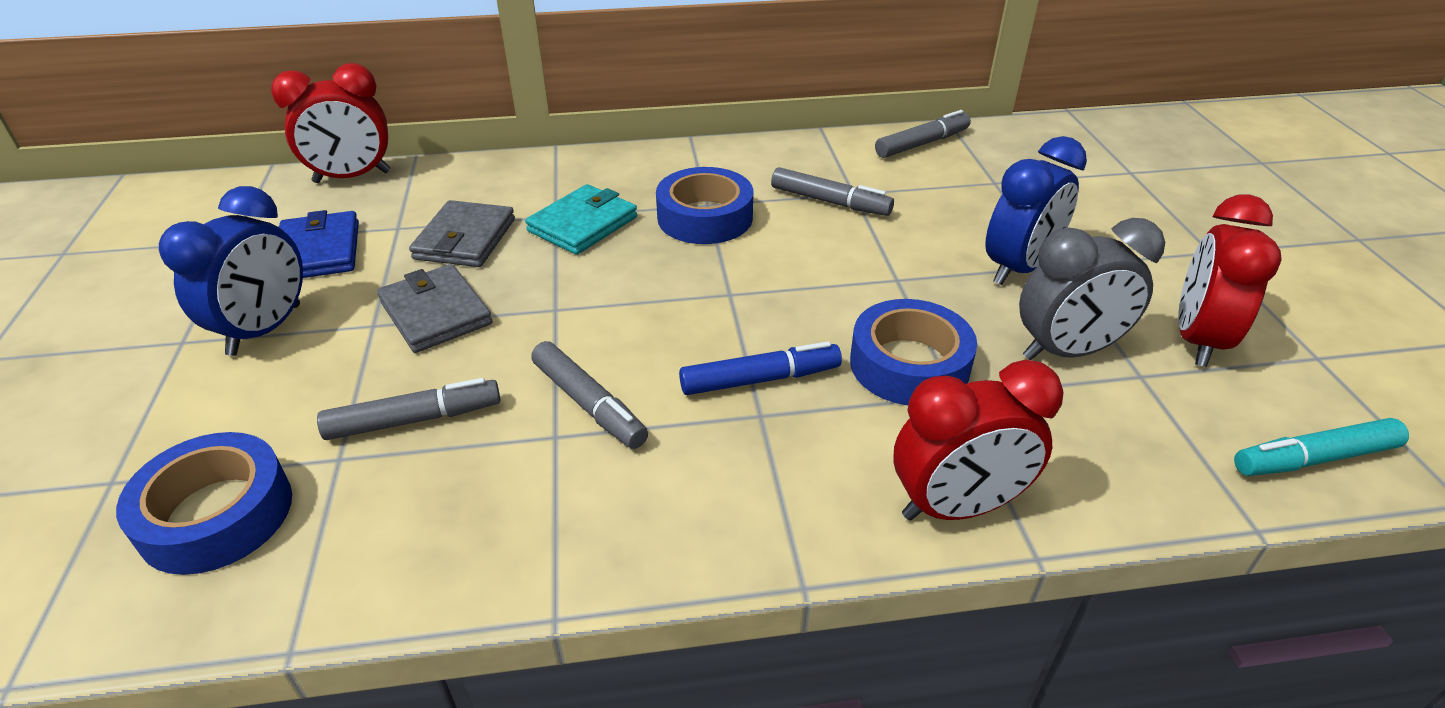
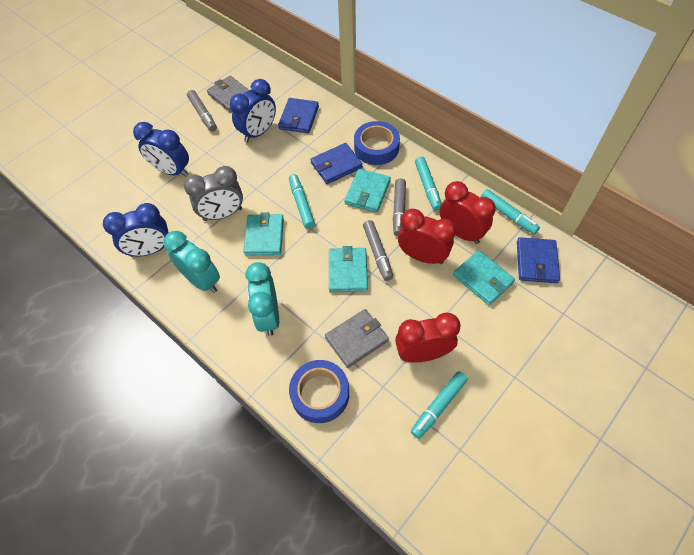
blue clock: 2 -> 3
blue marker: 1 -> 0
blue tape: 3 -> 2
blue wallet: 1 -> 3
grey marker: 4 -> 3
turquoise clock: 0 -> 2
turquoise marker: 1 -> 4
turquoise wallet: 1 -> 4

